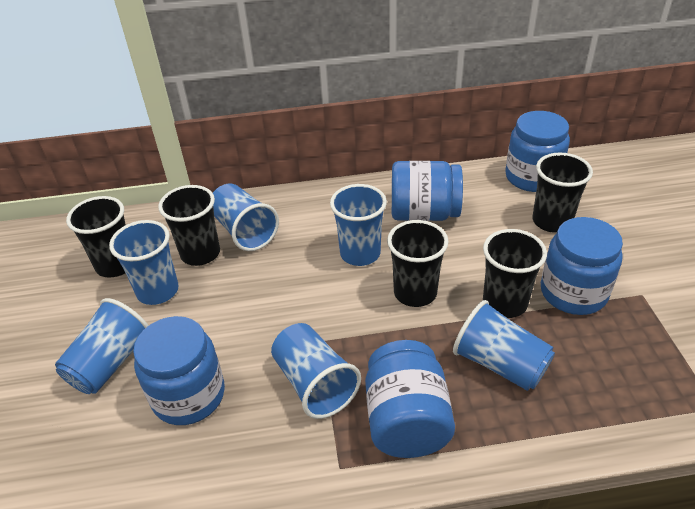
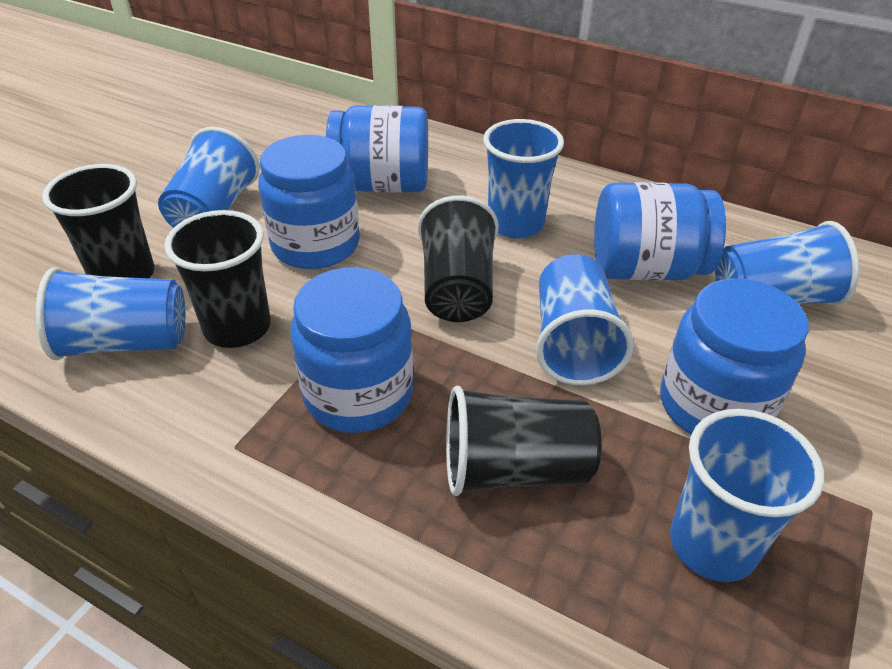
black cup: 5 -> 4

